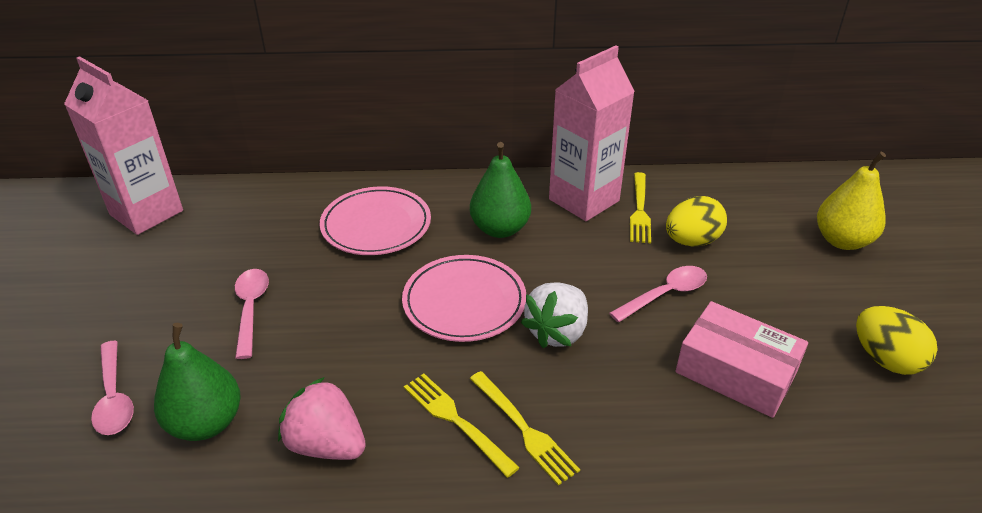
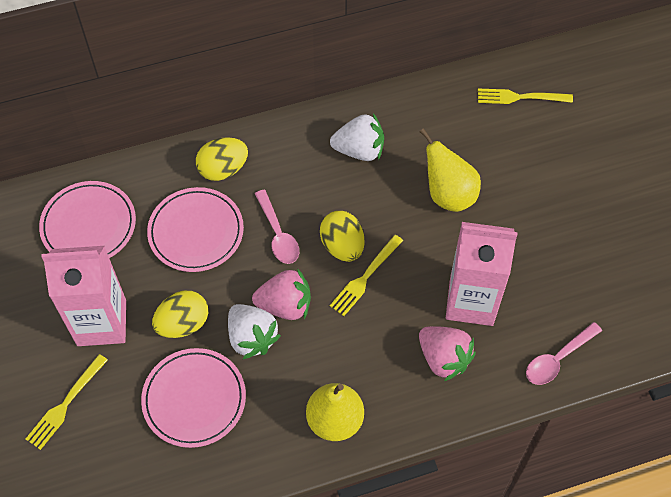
green pear: 2 -> 0
pink box: 1 -> 0
pink plate: 2 -> 3
pink spoon: 3 -> 2
pink strawberry: 1 -> 2
white strawberry: 1 -> 2
yellow egg: 2 -> 3
yellow pear: 1 -> 2

